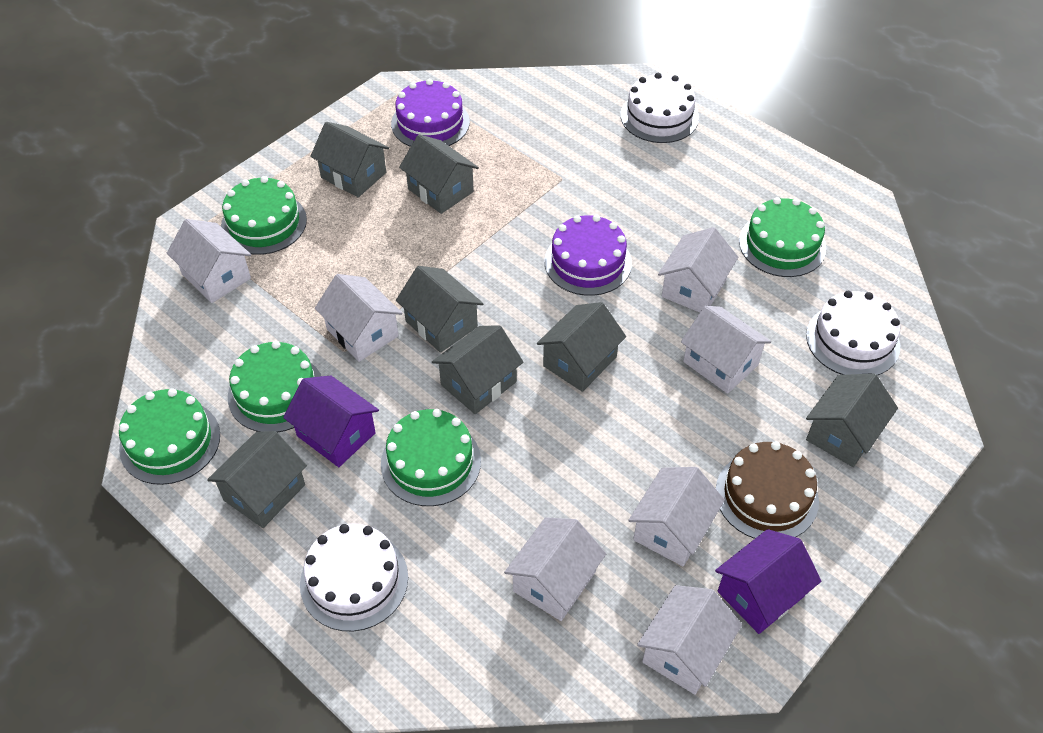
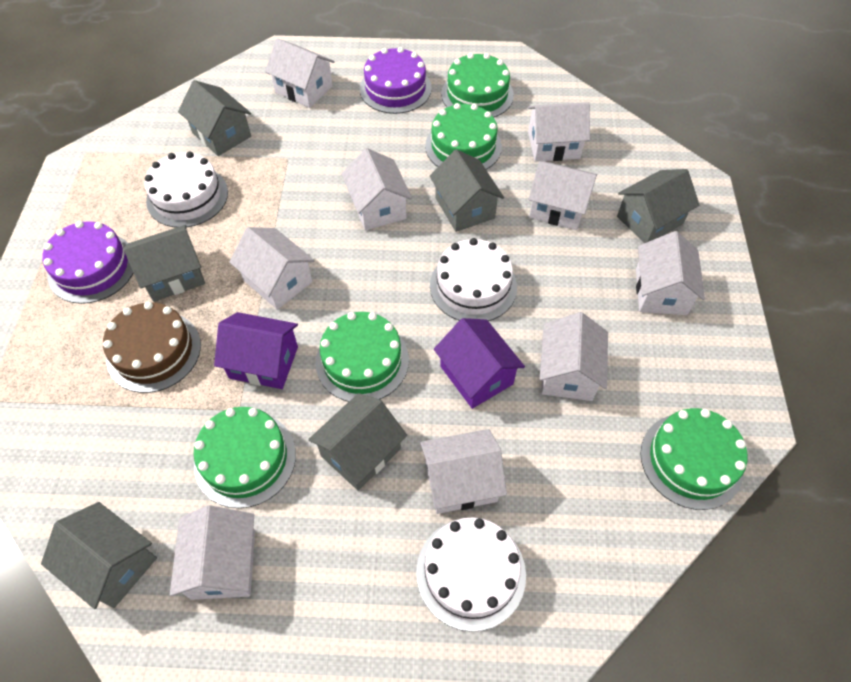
grey house: 7 -> 6
white house: 7 -> 9

